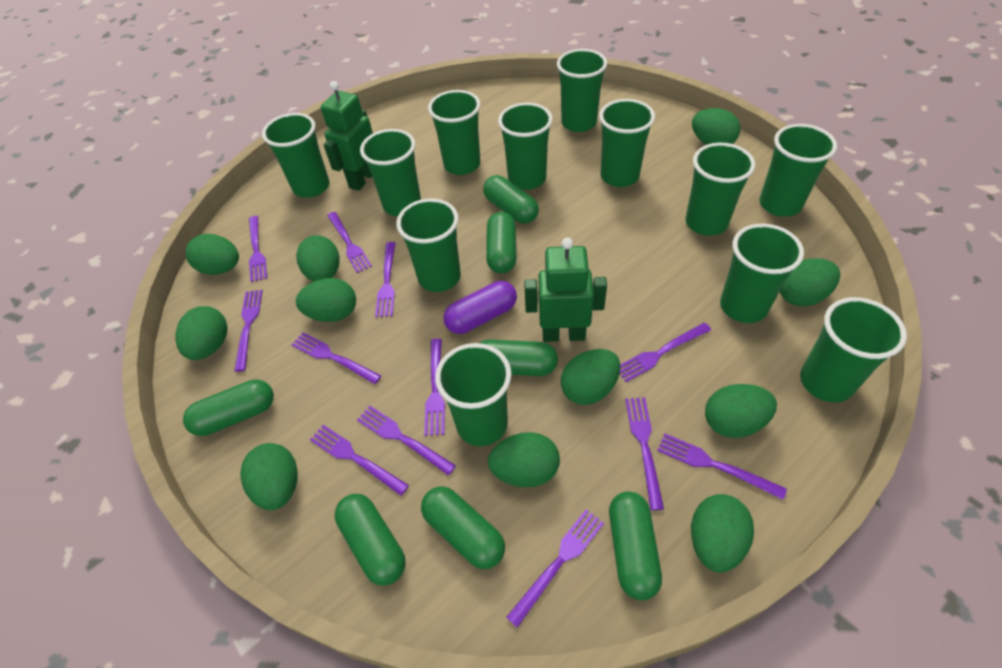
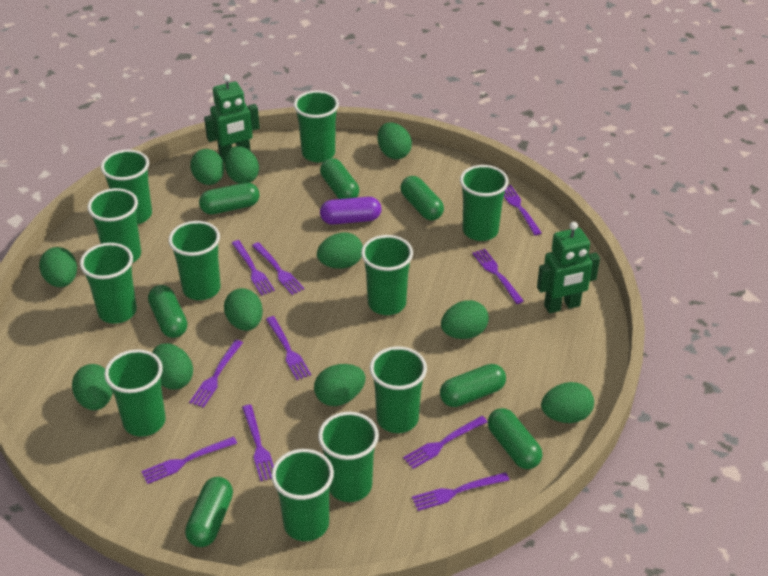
green cup: 12 -> 11
purple fork: 12 -> 10

